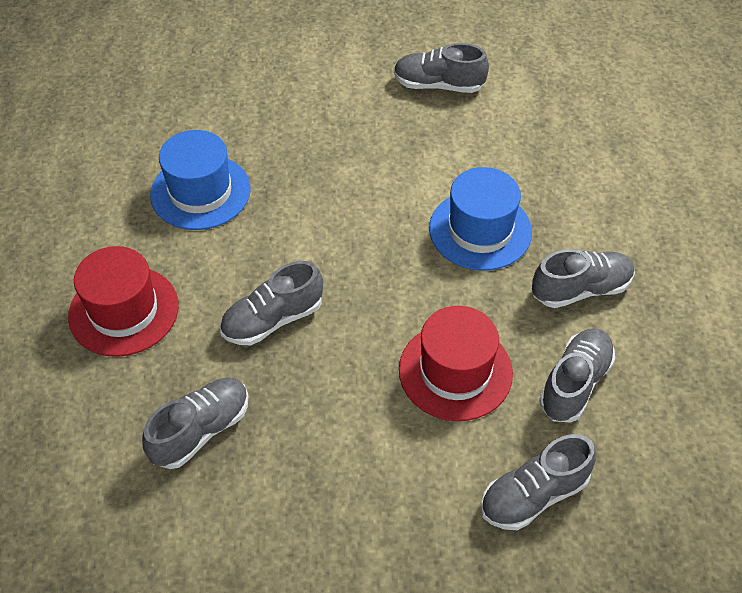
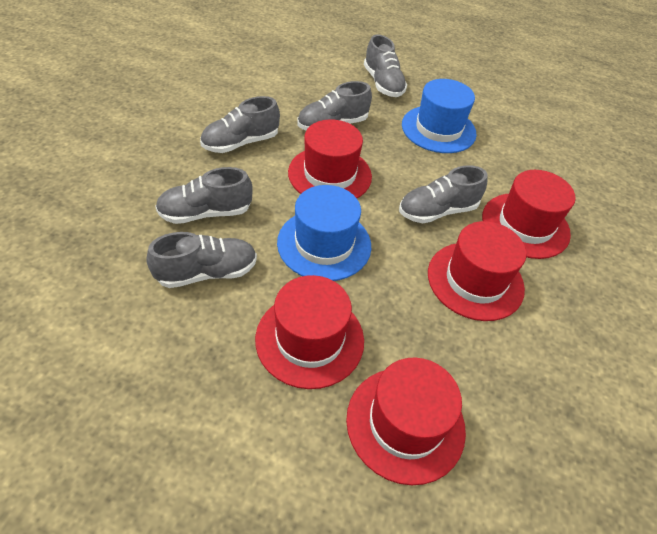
red hat: 2 -> 5

